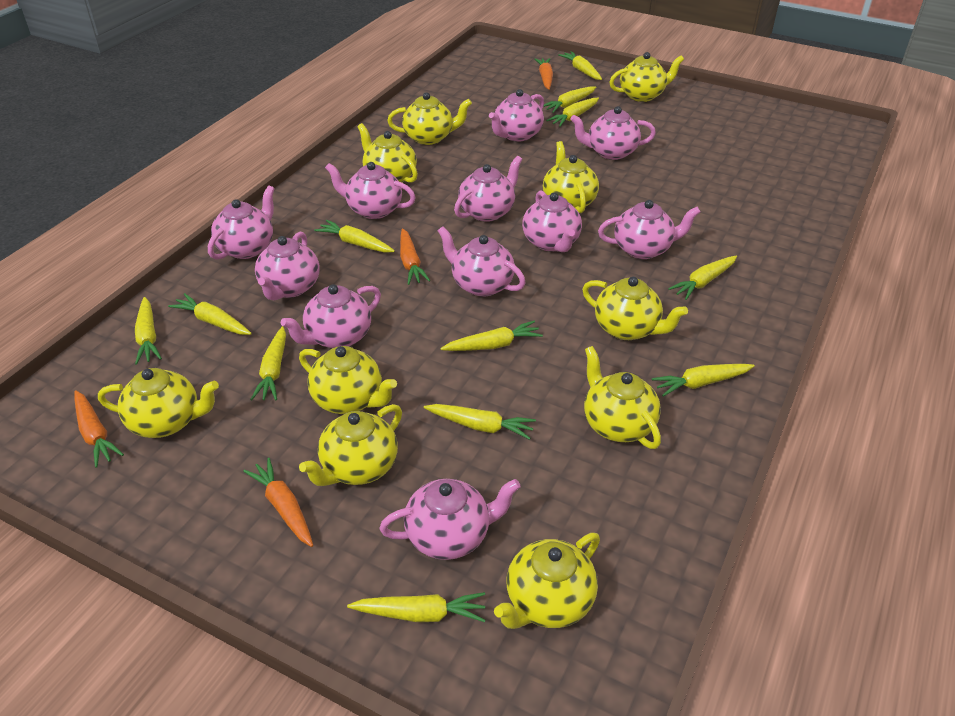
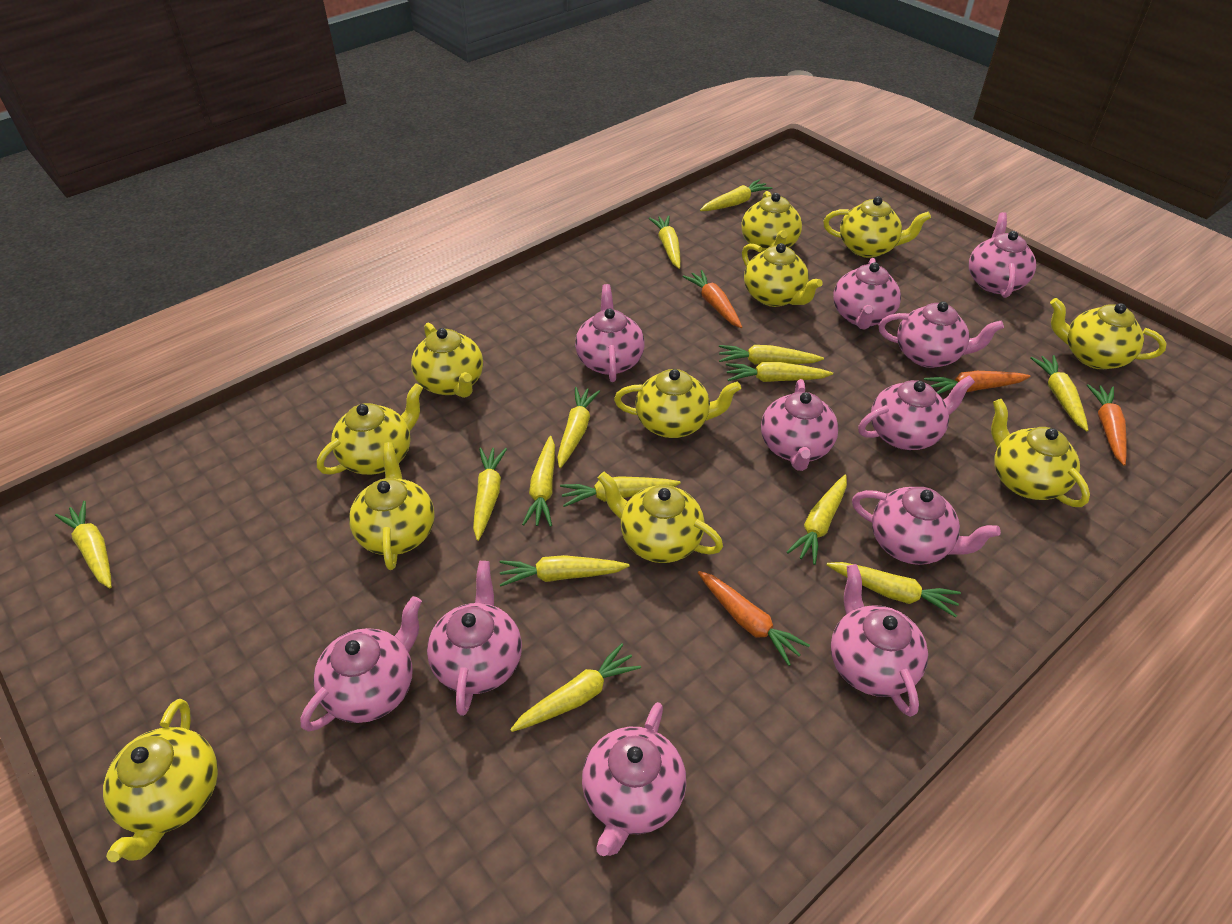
yellow carrot: 12 -> 14
yellow teapot: 10 -> 11

